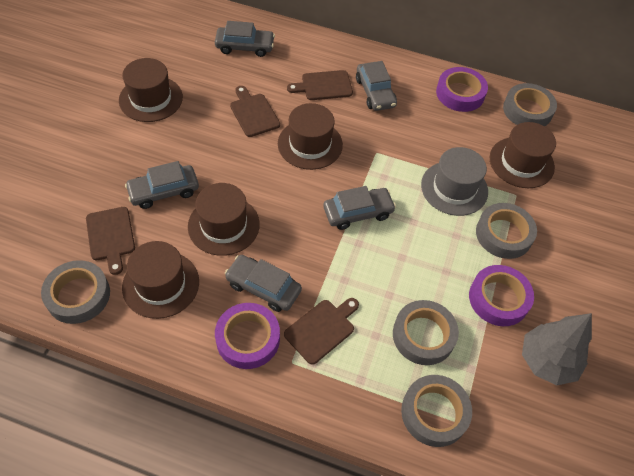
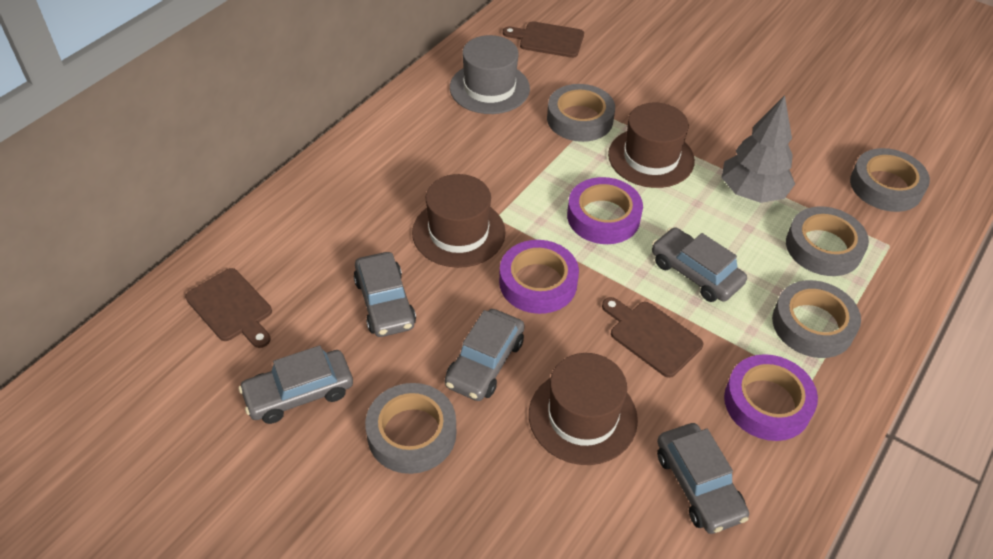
brown cutting board: 4 -> 3
brown hat: 5 -> 3

